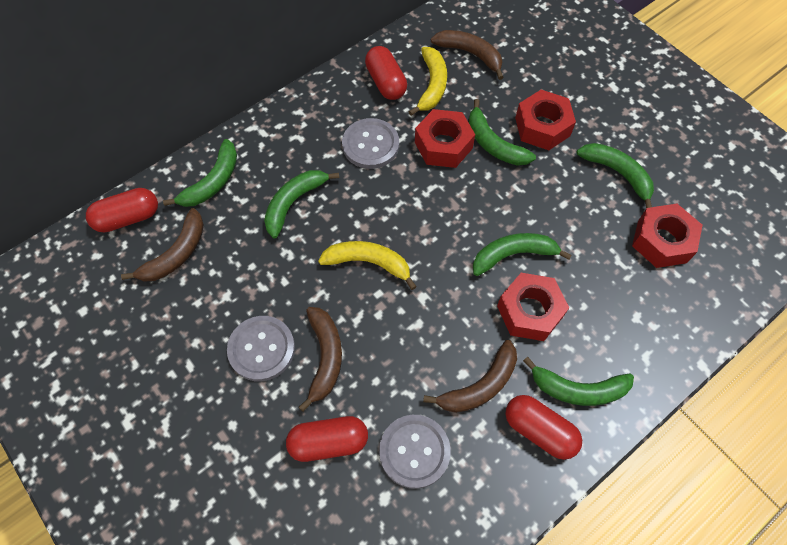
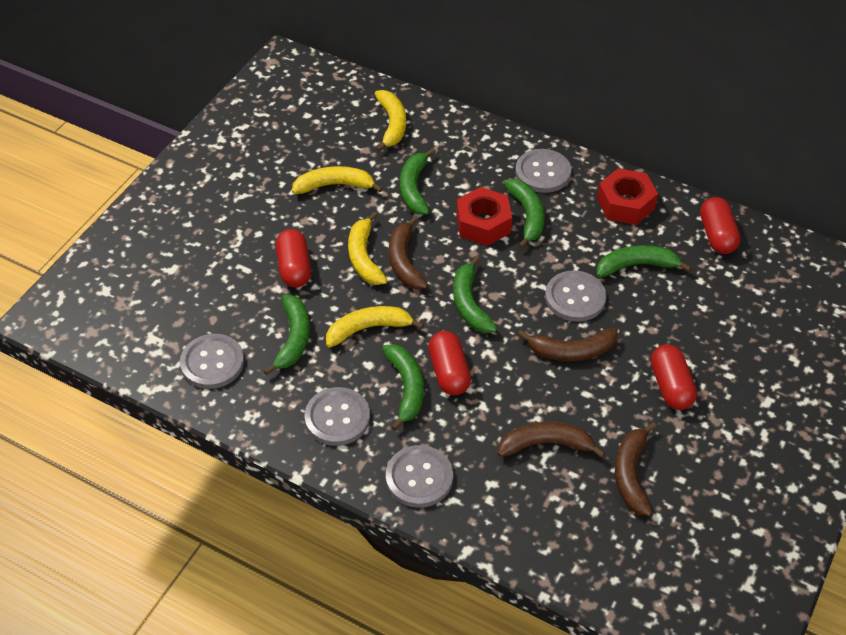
grey button: 3 -> 5
red nut: 4 -> 2
yellow banana: 2 -> 4

